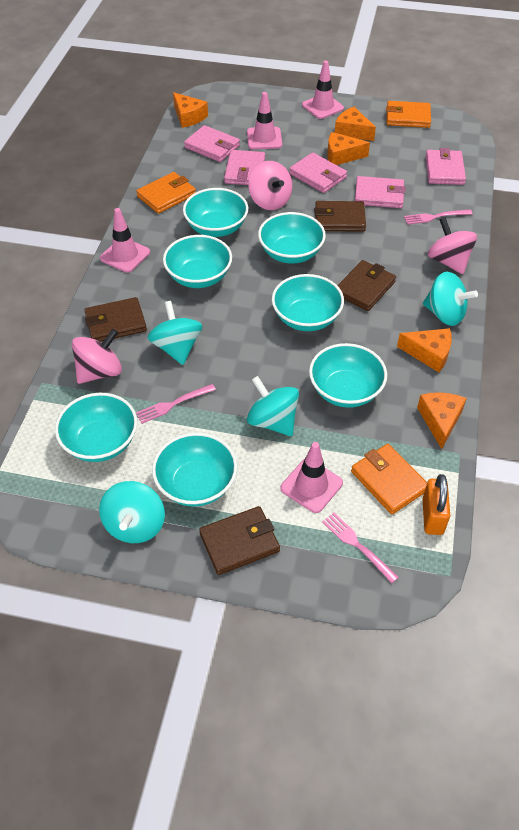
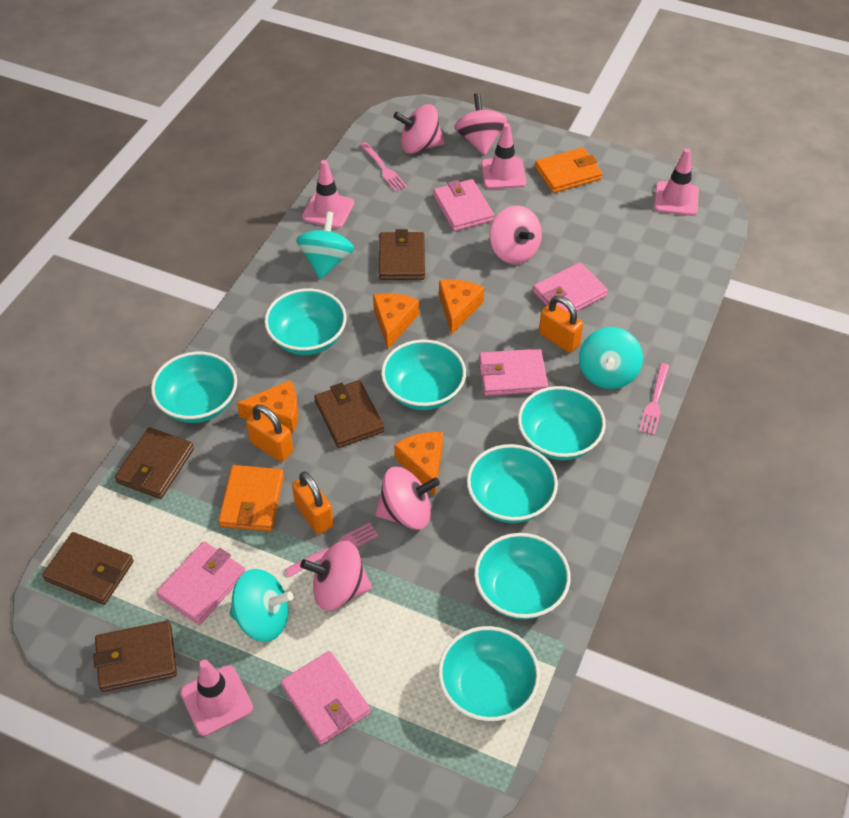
brown wallet: 4 -> 5
orange cheese: 5 -> 4
orange padlock: 1 -> 3
orange wallet: 3 -> 2
pink spinning top: 3 -> 5
turquoise spinning top: 4 -> 3

